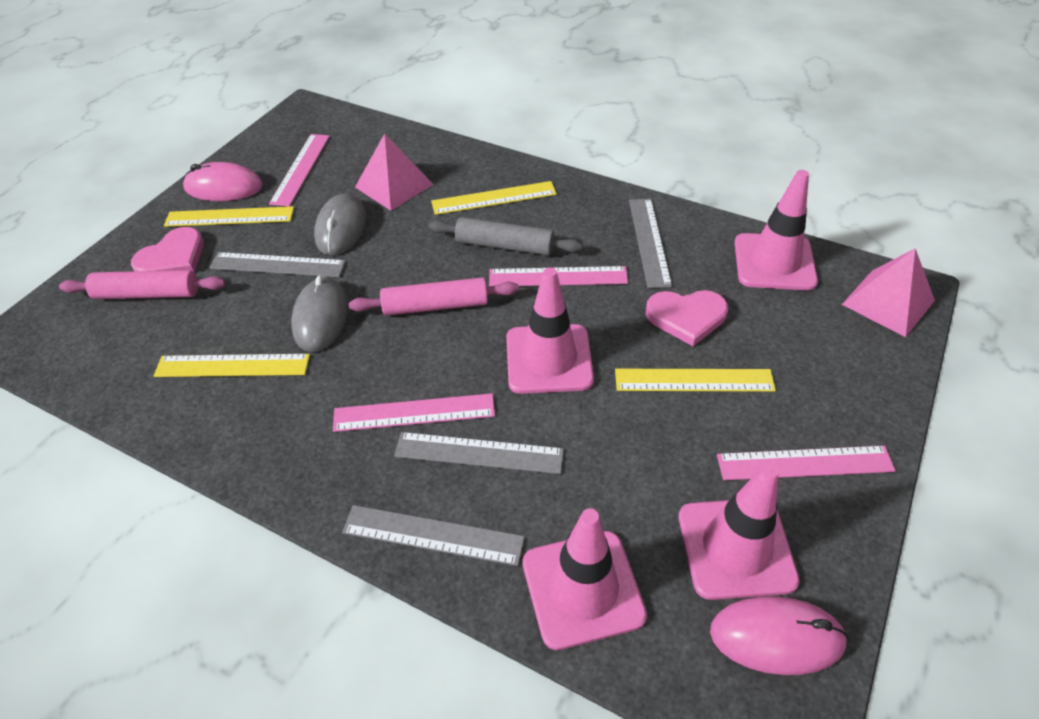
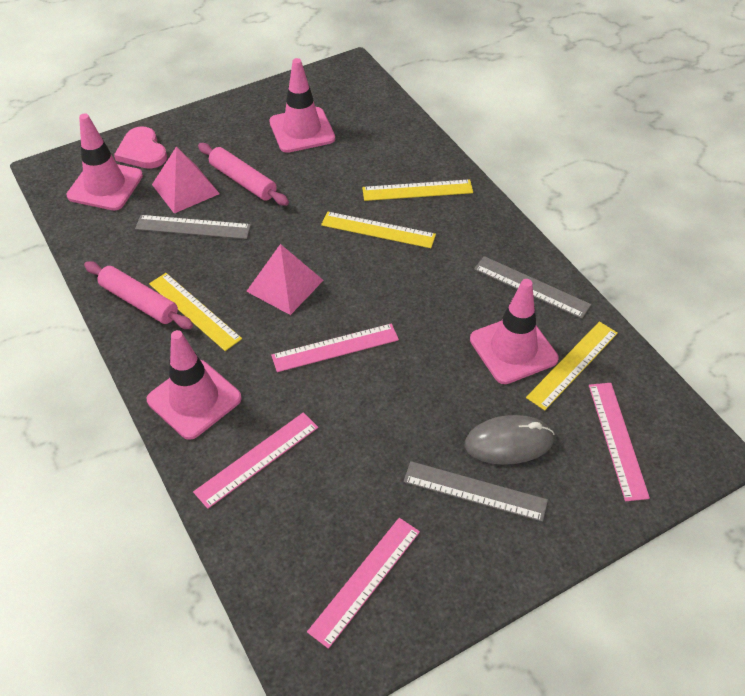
grey mouse: 2 -> 1
grey rolling pin: 1 -> 0
grey ruler: 4 -> 3
pink heart: 2 -> 1
pink mouse: 2 -> 0

